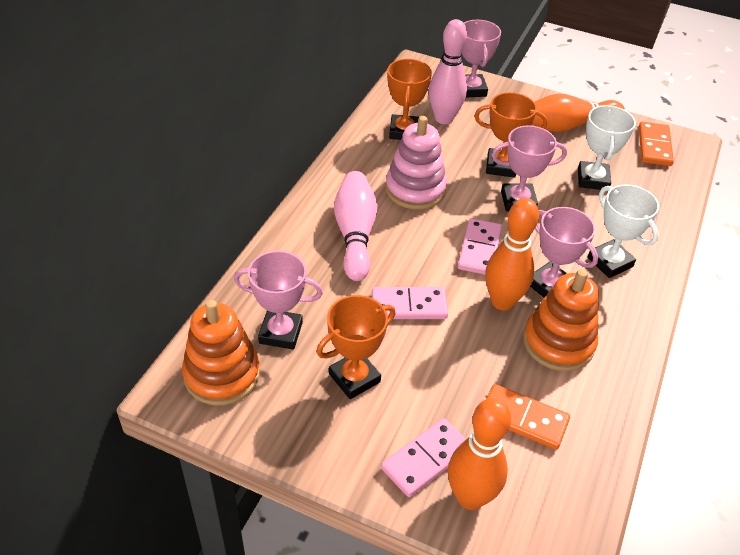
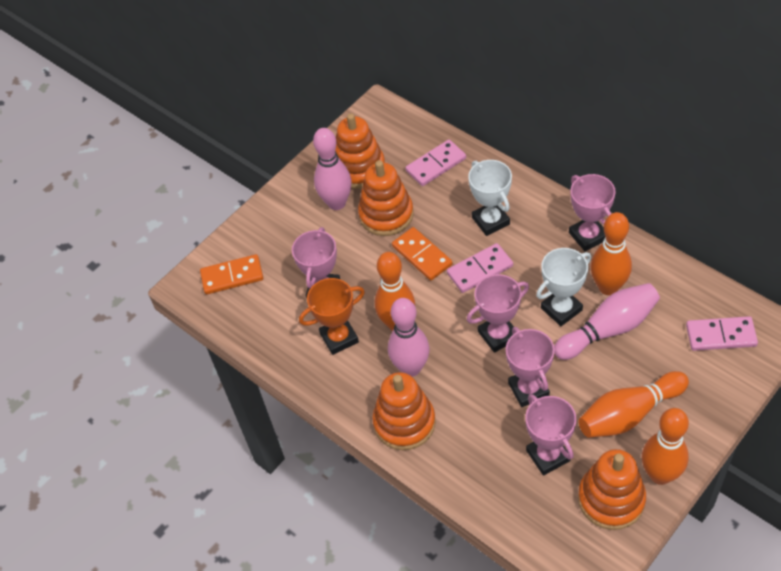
orange bowling pin: 3 -> 4
orange stacking toy: 2 -> 4
orange trophy: 3 -> 1
pink bowling pin: 2 -> 3
pink stacking toy: 1 -> 0
pink trophy: 4 -> 5

